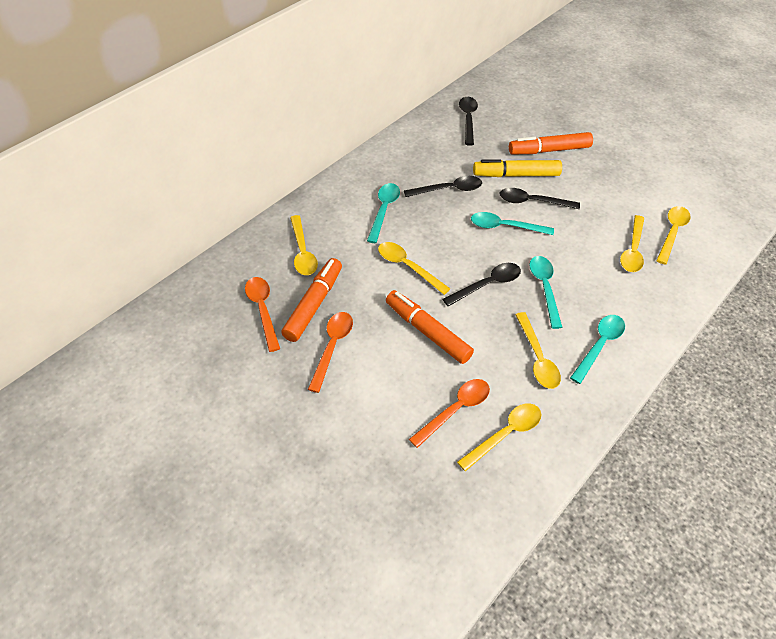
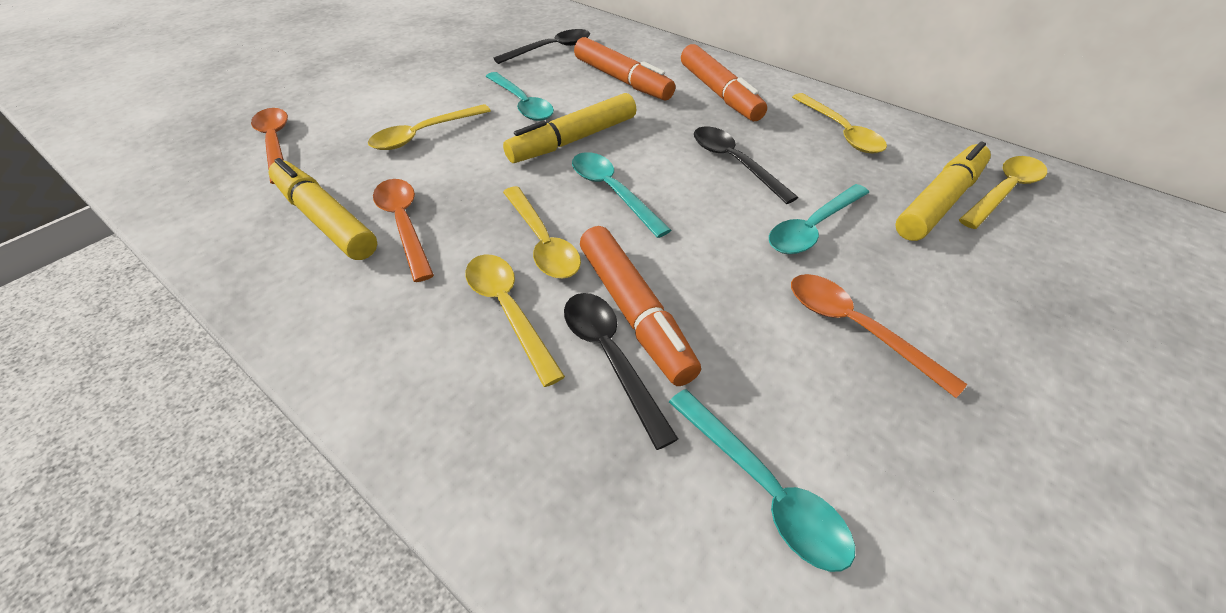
black spoon: 4 -> 3
yellow marker: 1 -> 3
yellow spoon: 6 -> 5

